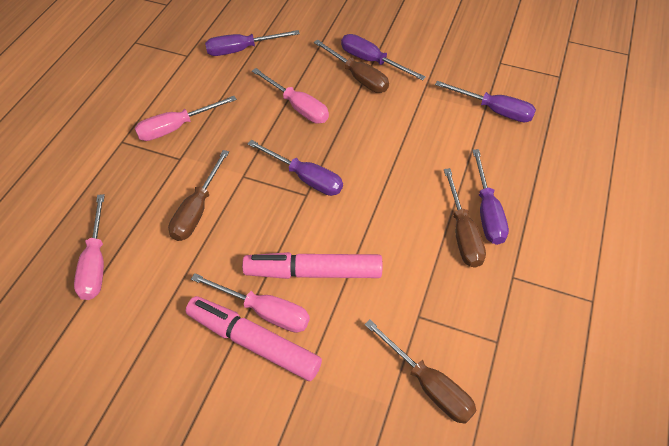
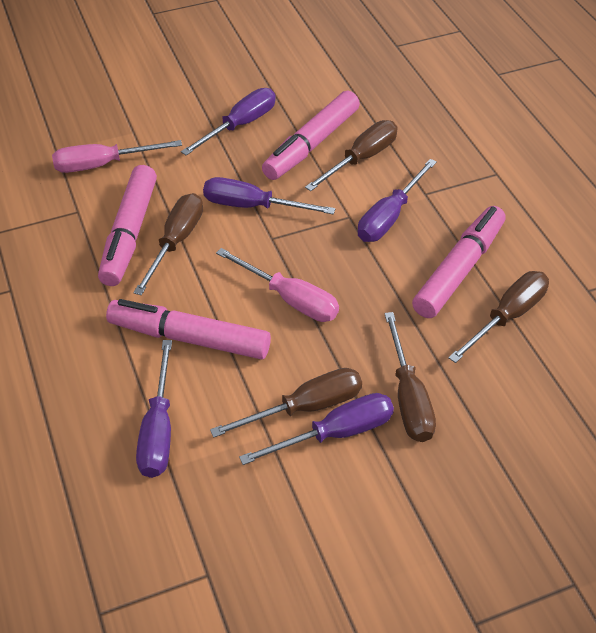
brown screwdriver: 4 -> 5
pink marker: 2 -> 4
pink screwdriver: 4 -> 2

